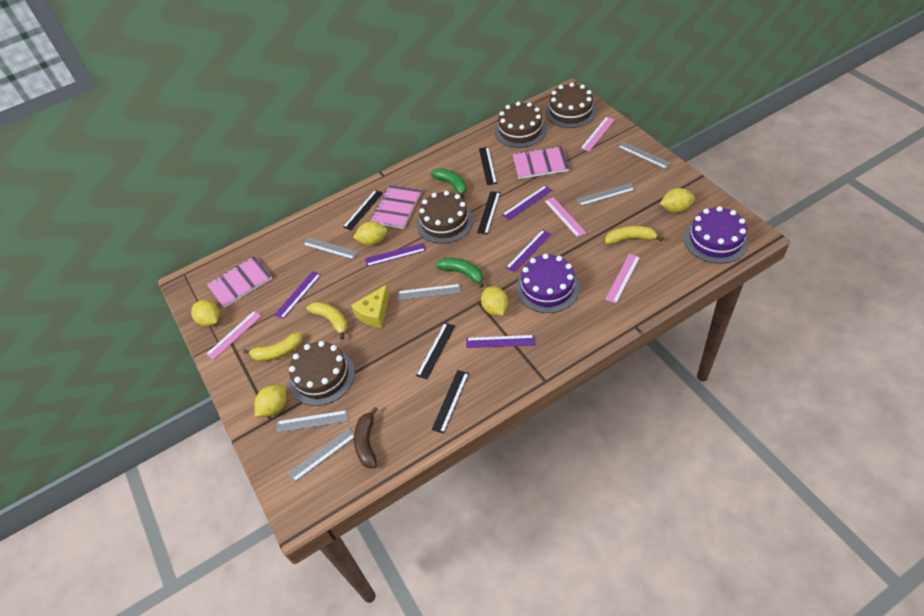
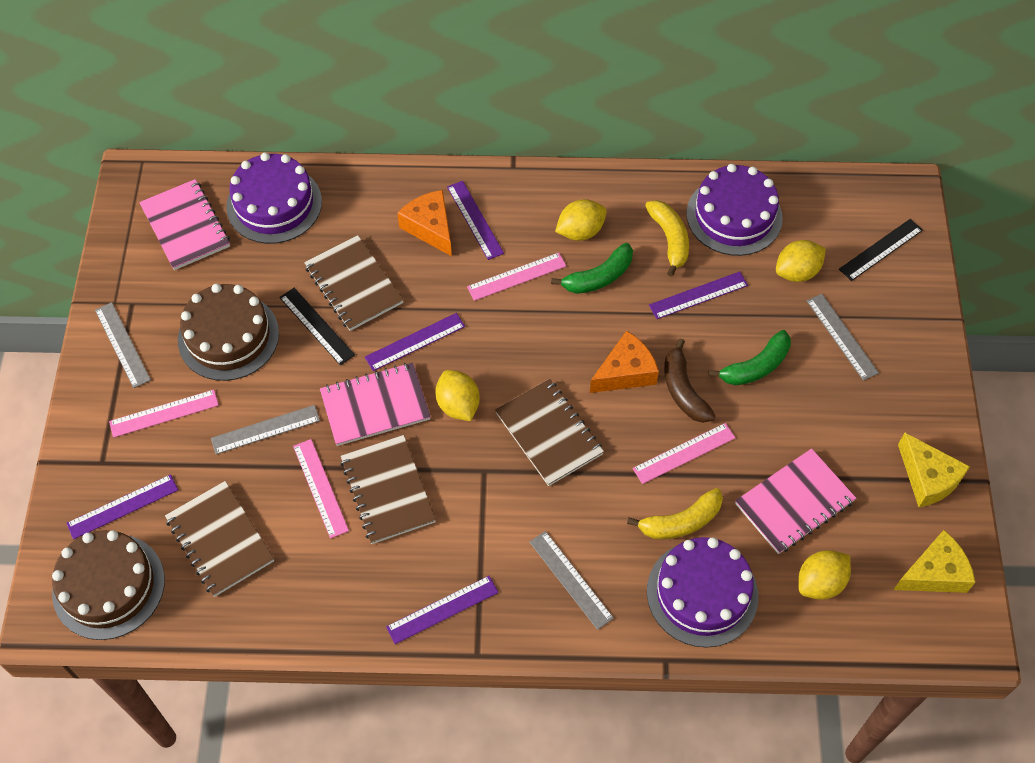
black ruler: 5 -> 2
brown cake: 4 -> 2
brown notebook: 0 -> 4
grey ruler: 6 -> 4
orange cheese: 0 -> 2
purple cake: 2 -> 3
yellow banana: 3 -> 2
yellow cheese: 1 -> 2
yellow lemon: 5 -> 4

